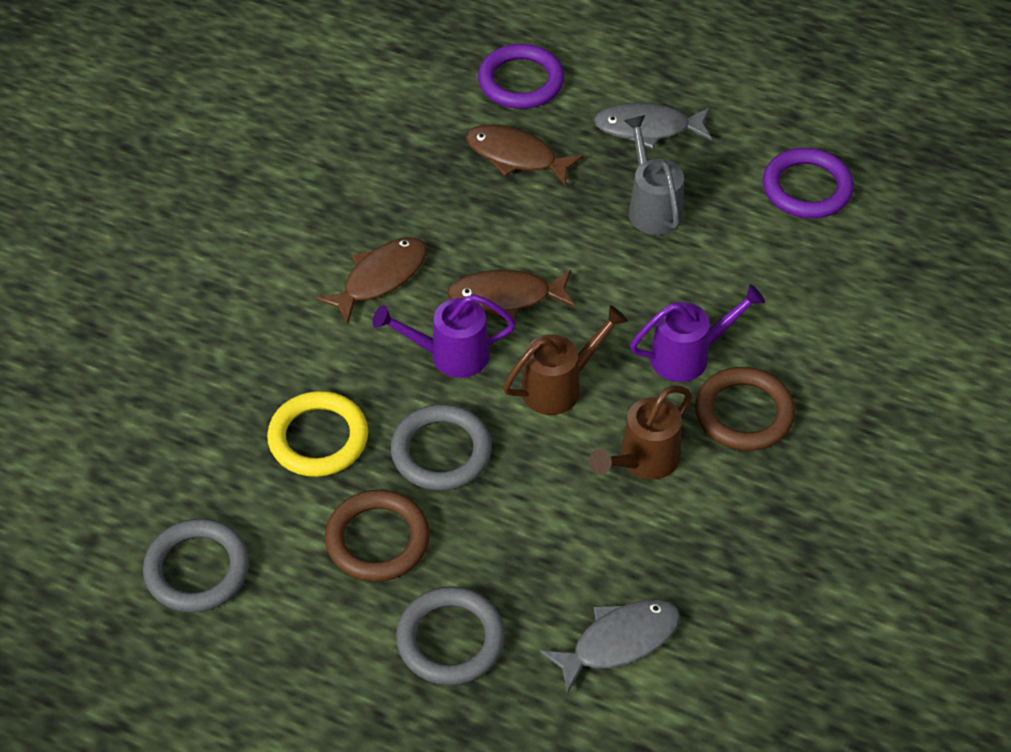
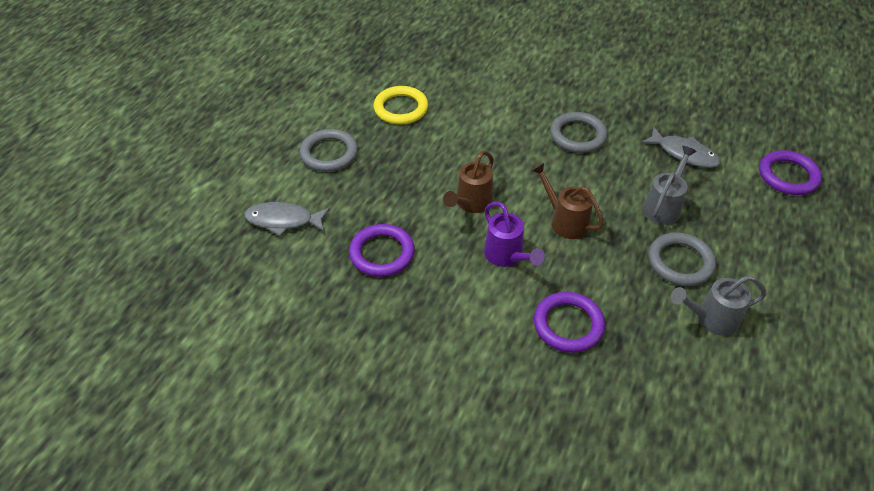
brown fish: 3 -> 0
brown ring: 2 -> 0
grey watering can: 1 -> 2
purple ring: 2 -> 3
purple watering can: 2 -> 1

